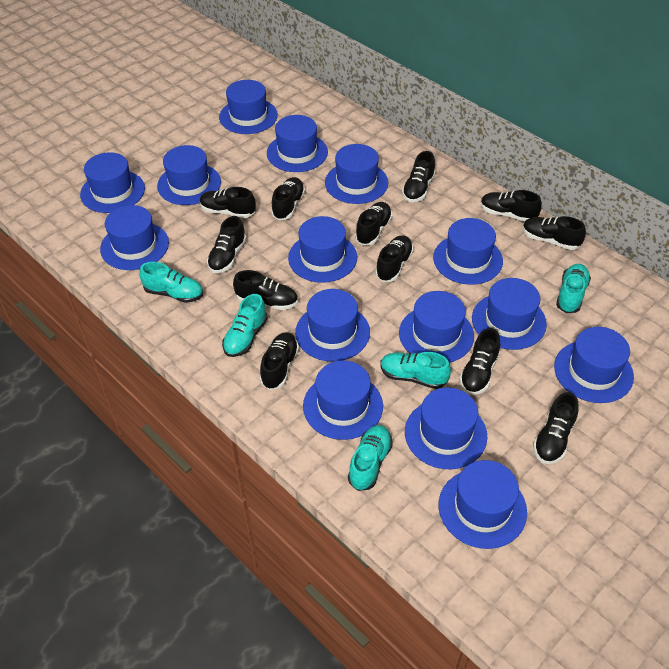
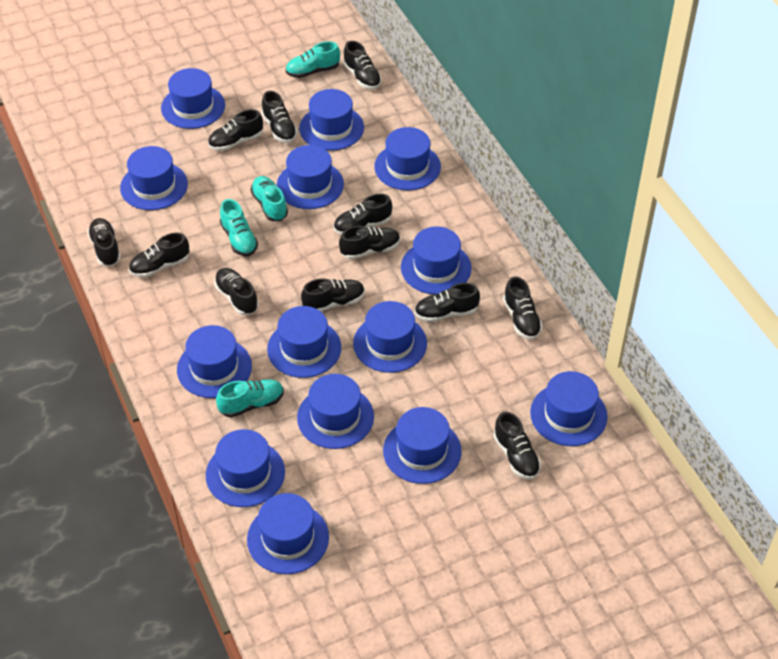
blue hat: 15 -> 14
turquoise shoe: 5 -> 4

